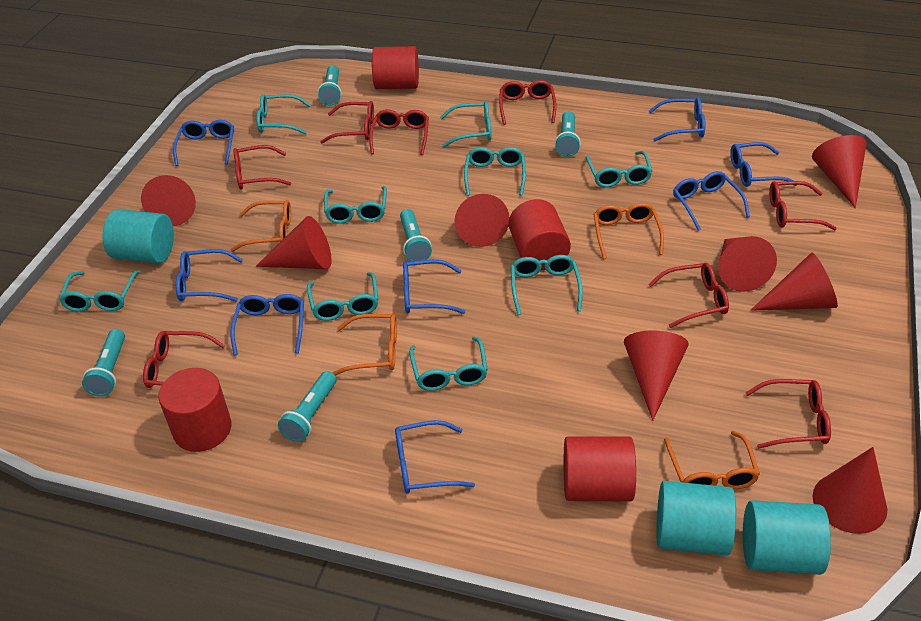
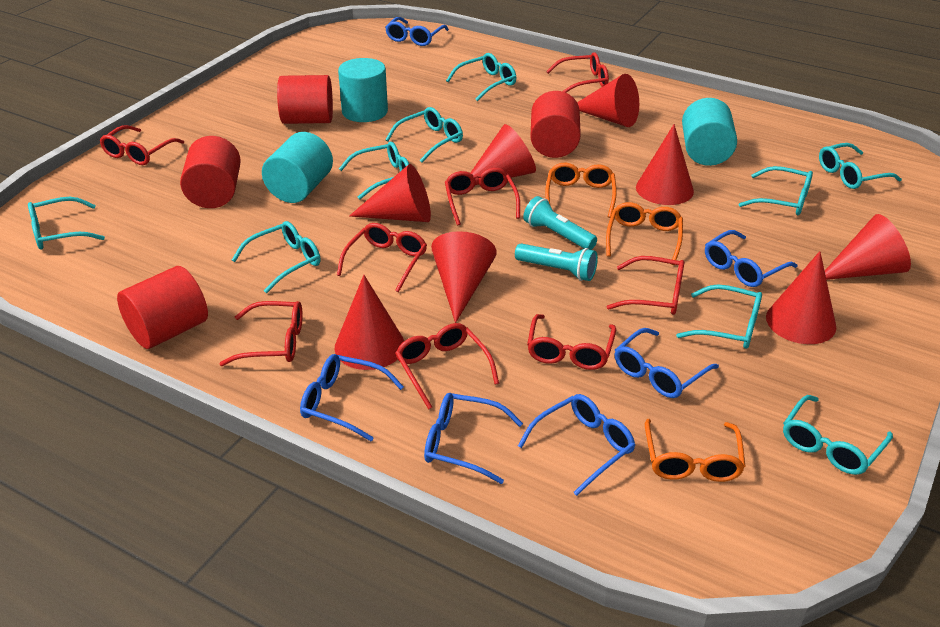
blue glasses: 8 -> 6
orange glasses: 4 -> 3
turquoise flashlight: 5 -> 2

